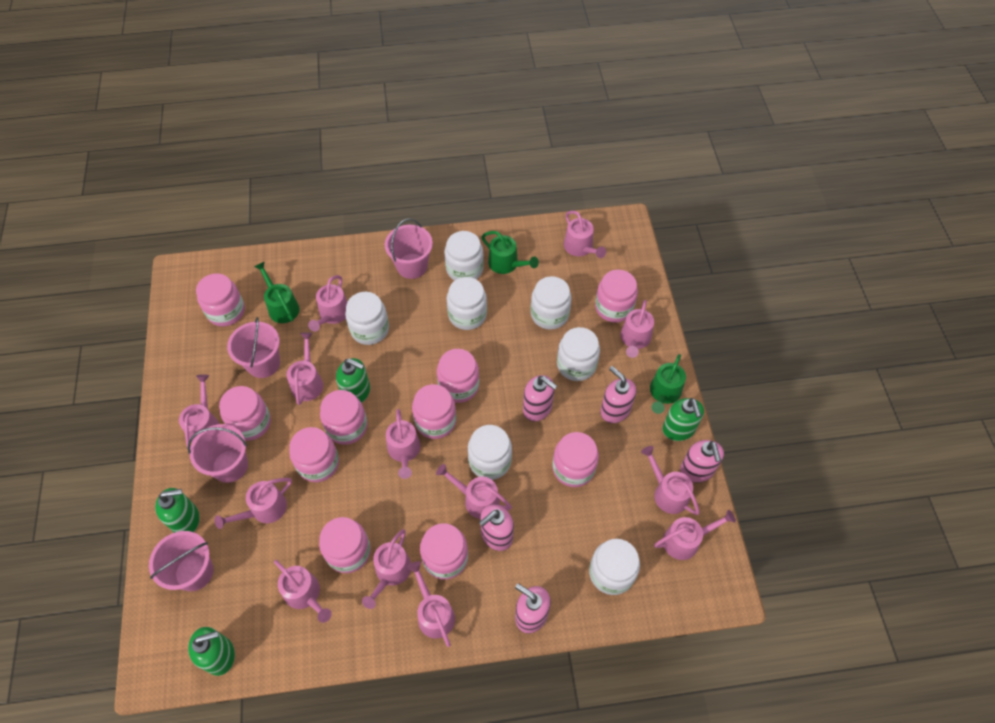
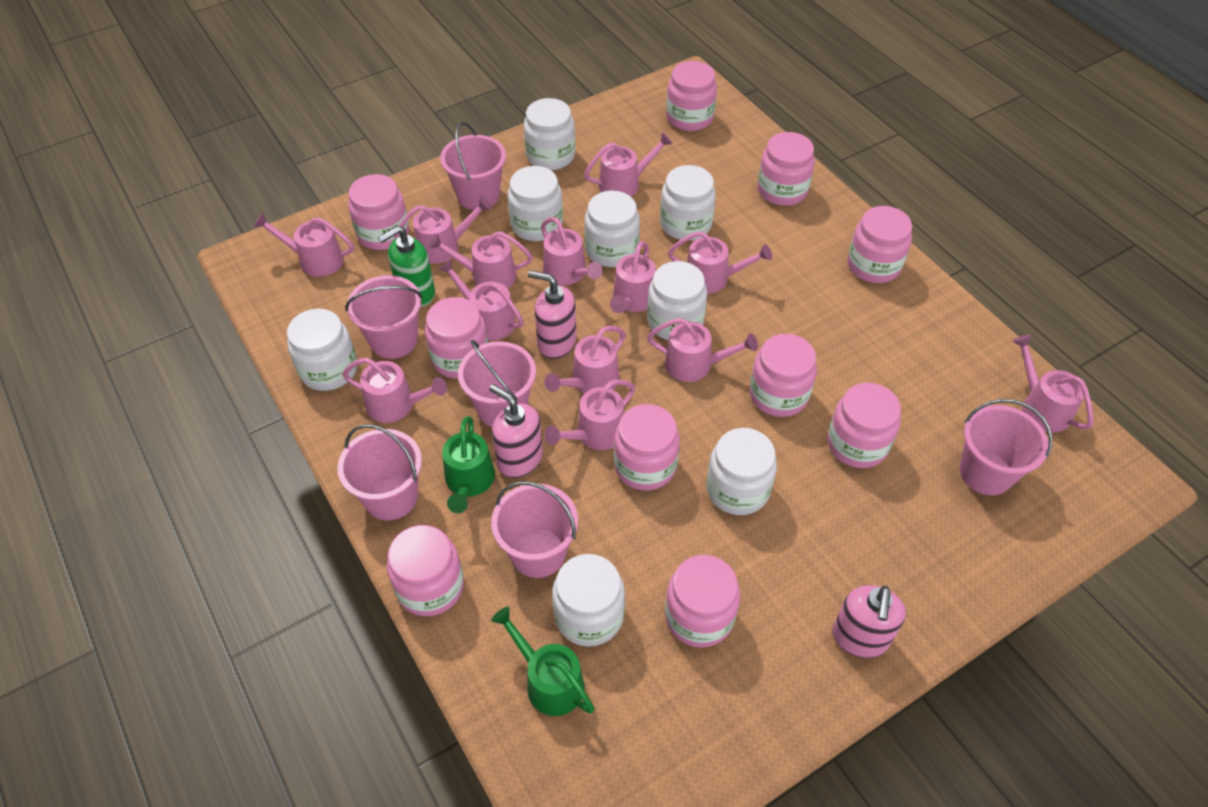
green soap dispenser: 4 -> 1
green watering can: 3 -> 2
pink bucket: 4 -> 6
pink soap dispenser: 5 -> 3
white jar: 7 -> 8

